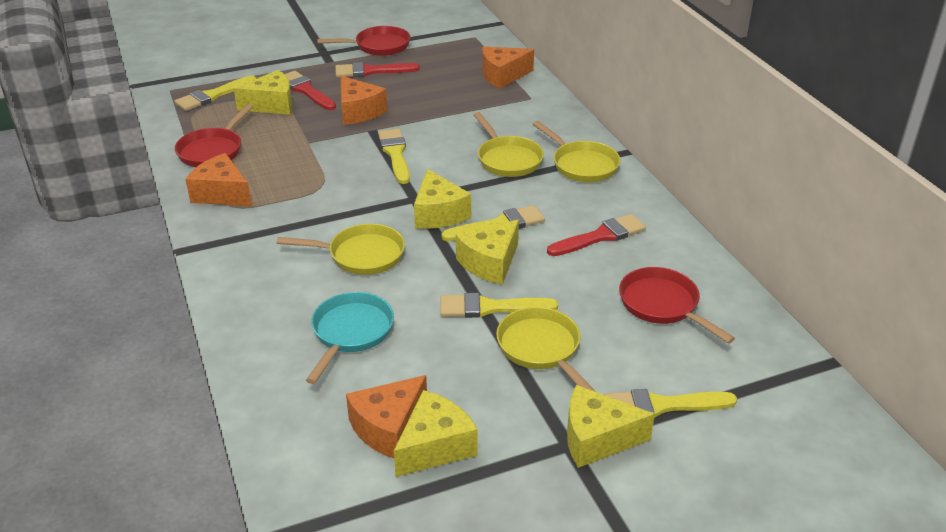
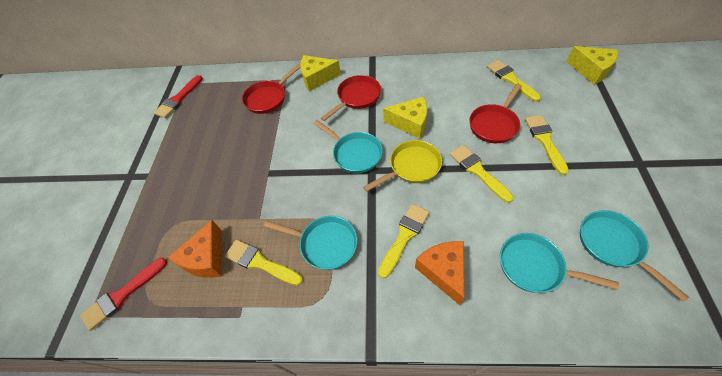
orange cheese: 4 -> 2
red brush: 3 -> 2
turquoise pan: 1 -> 4
yellow cheese: 5 -> 3
yellow pan: 4 -> 1

